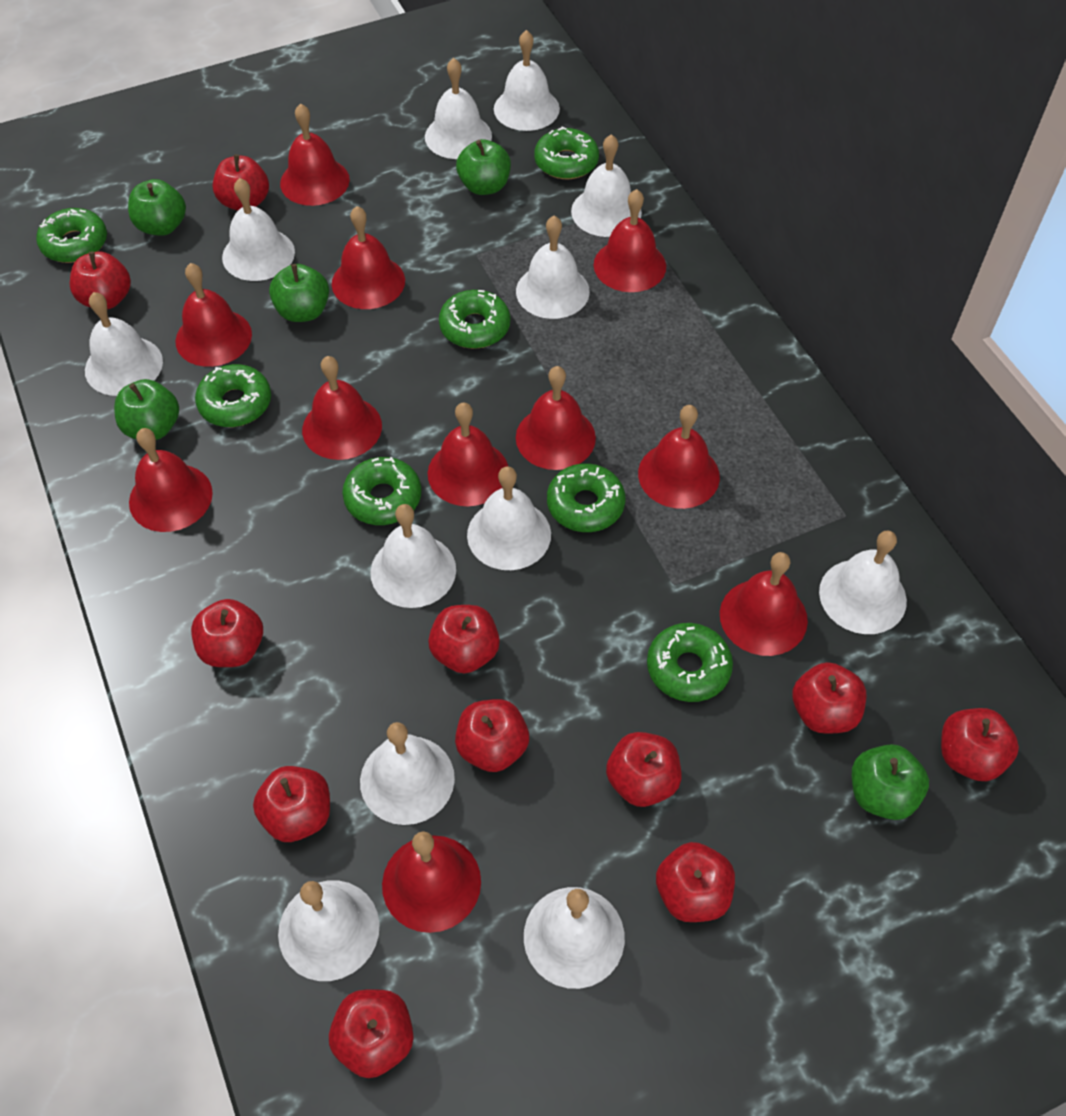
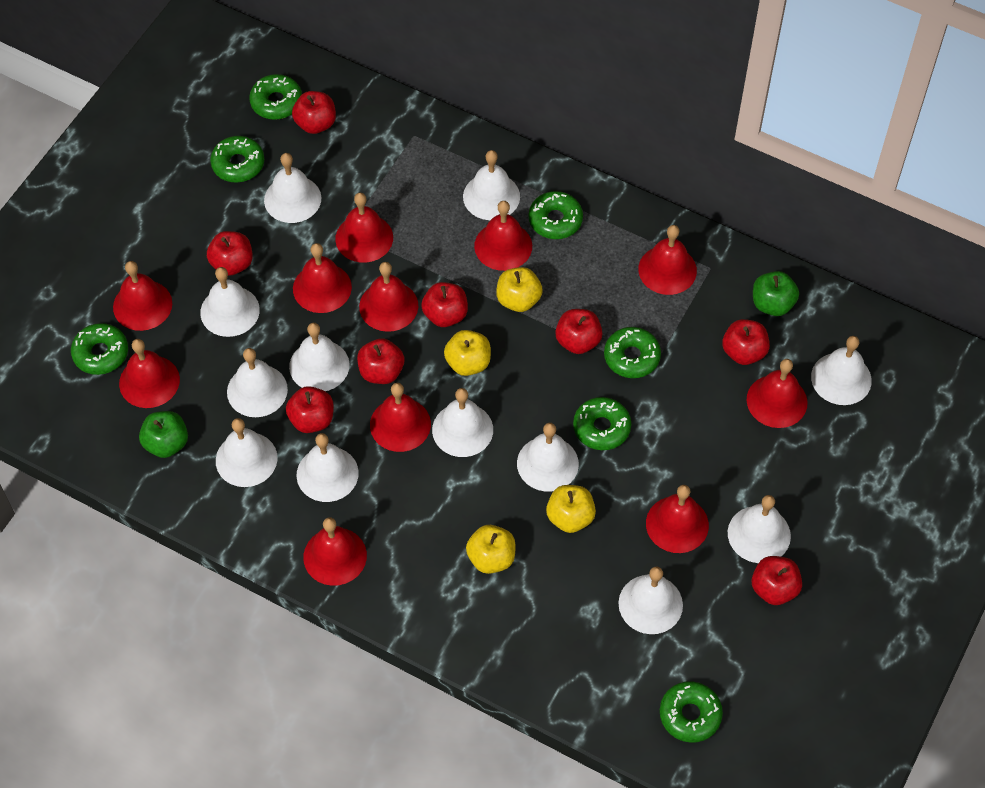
green apple: 5 -> 2
red apple: 11 -> 8
yellow apple: 0 -> 4

